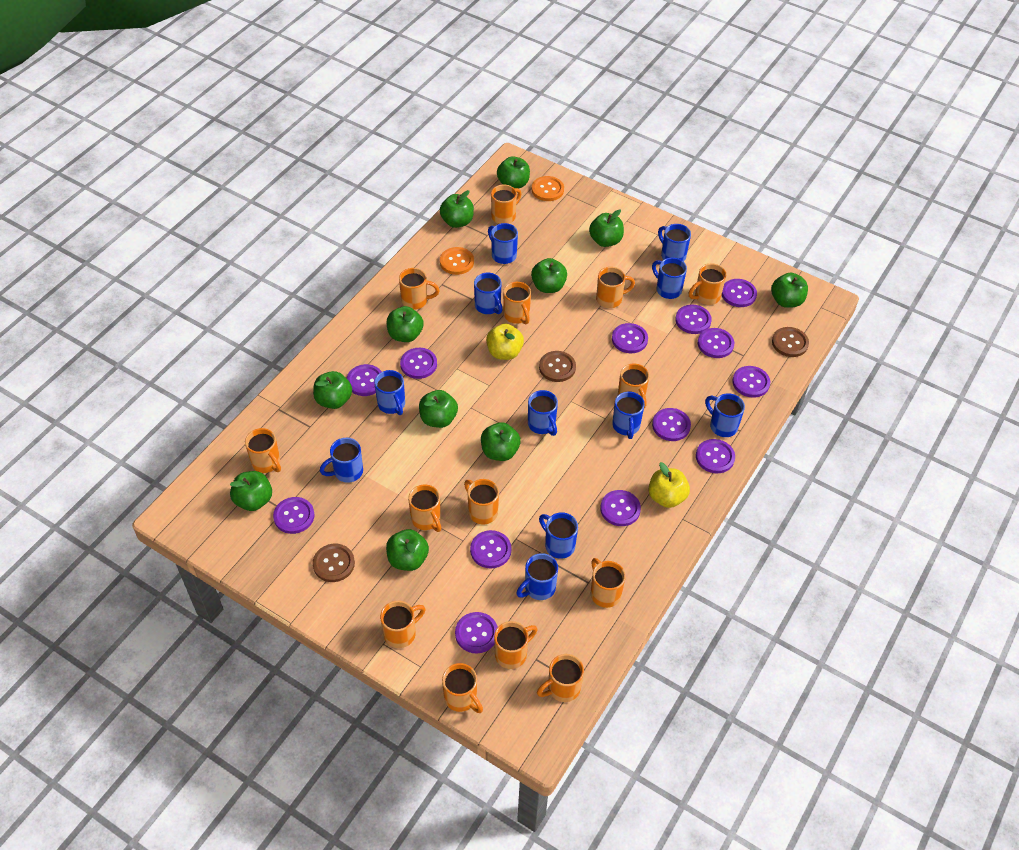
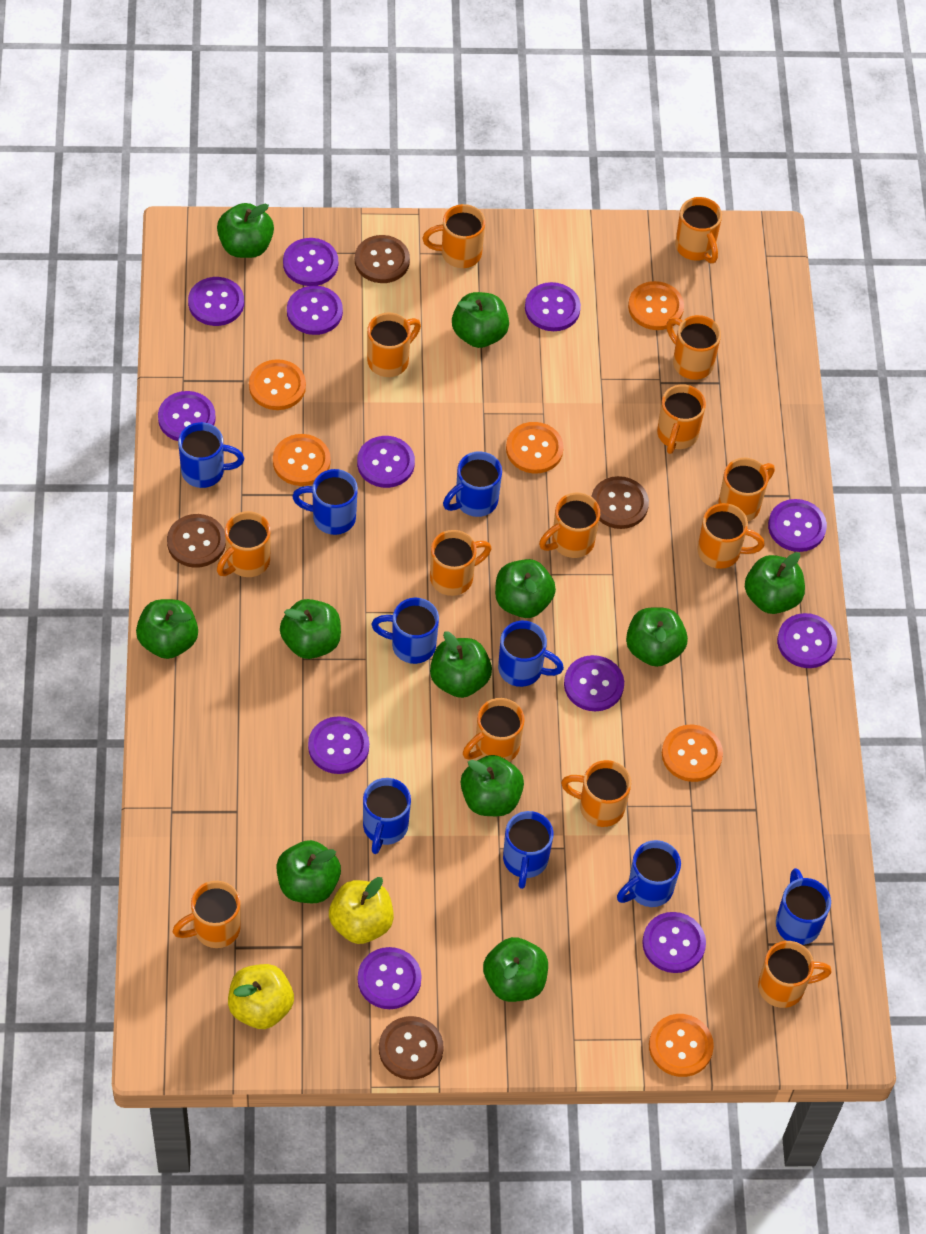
blue mug: 11 -> 9
brown button: 3 -> 4
orange button: 2 -> 6
purple button: 13 -> 12

